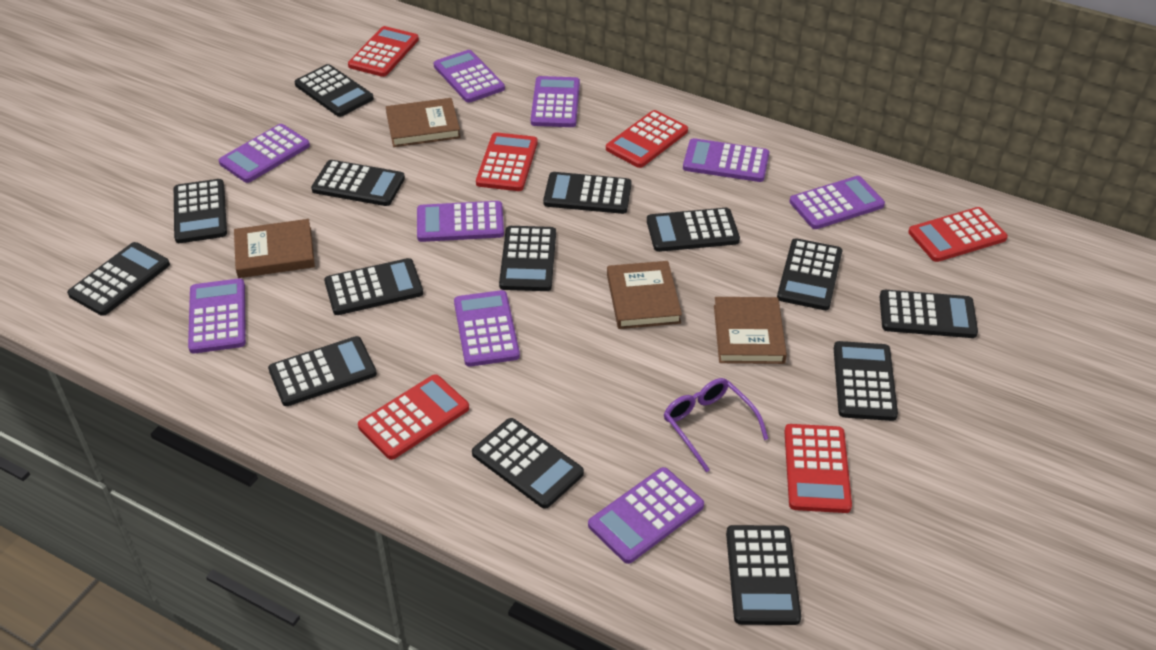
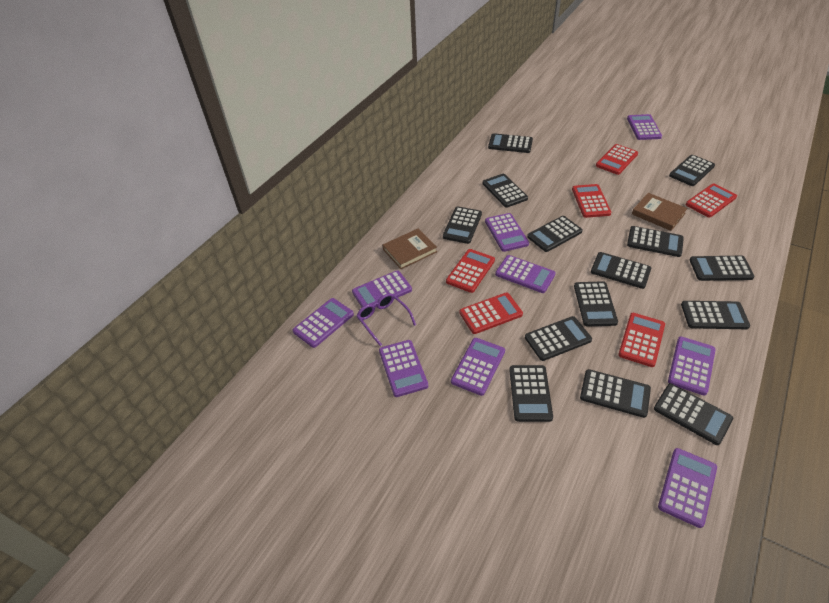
brown book: 4 -> 2

